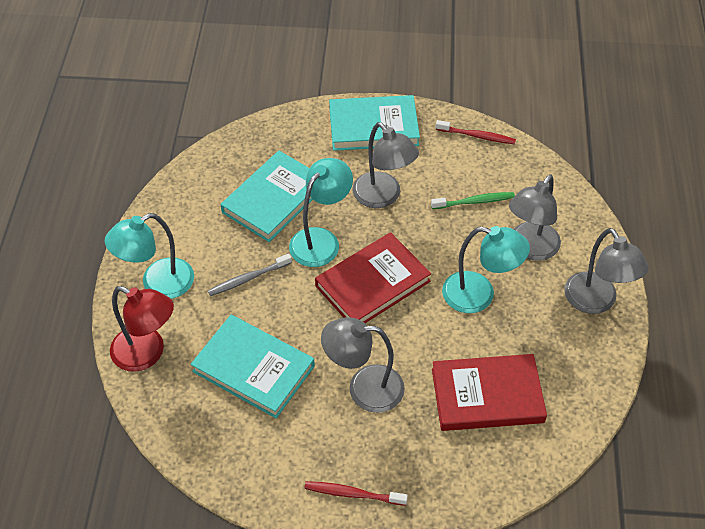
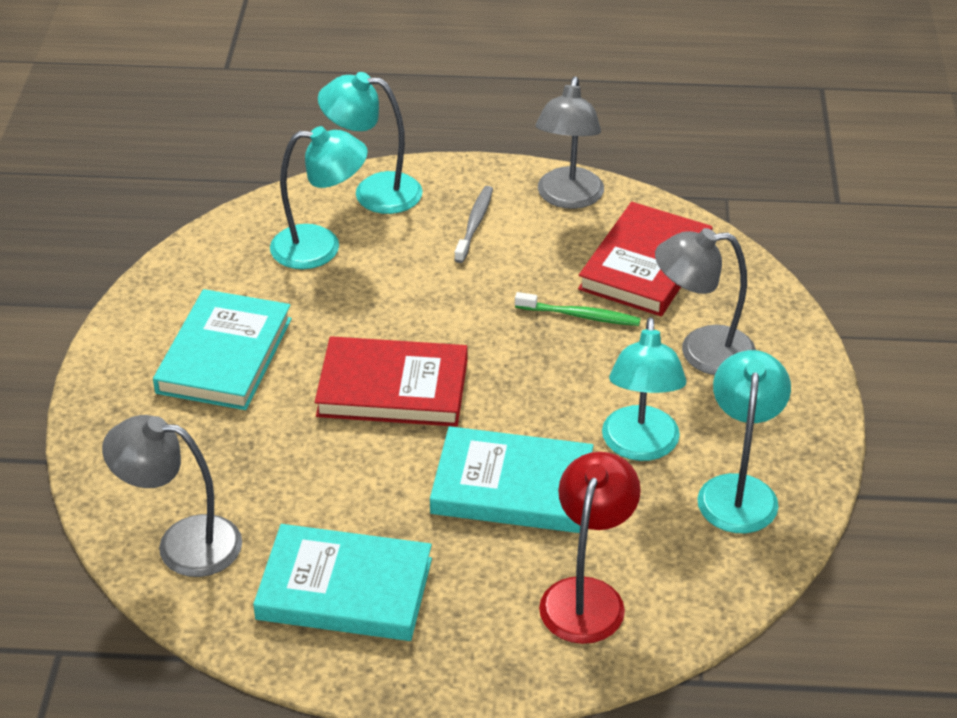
grey lamp: 4 -> 3
red toothbrush: 2 -> 0
turquoise lamp: 3 -> 4

